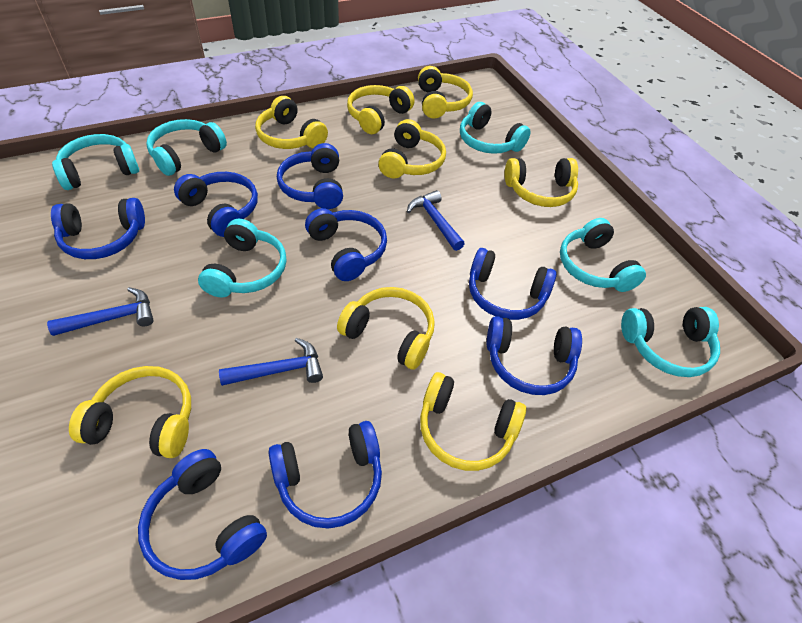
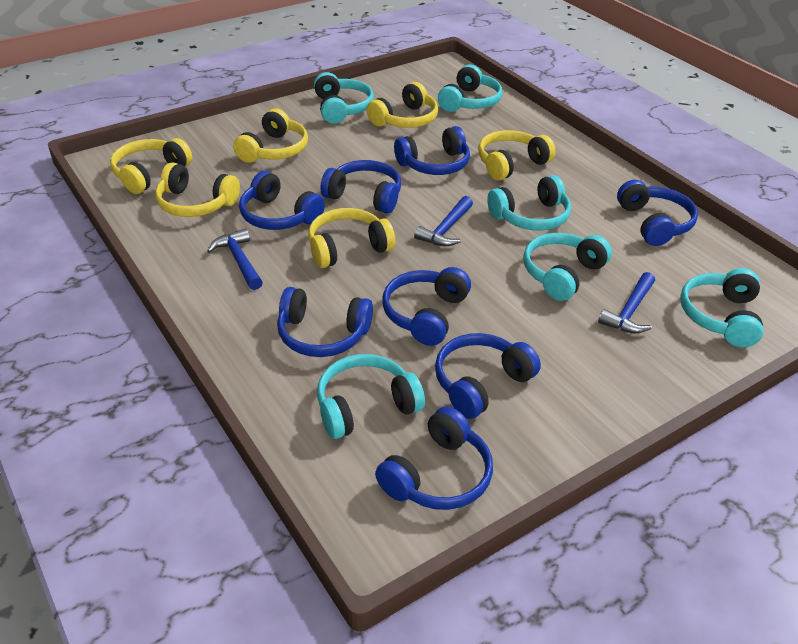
yellow headphones: 8 -> 6

